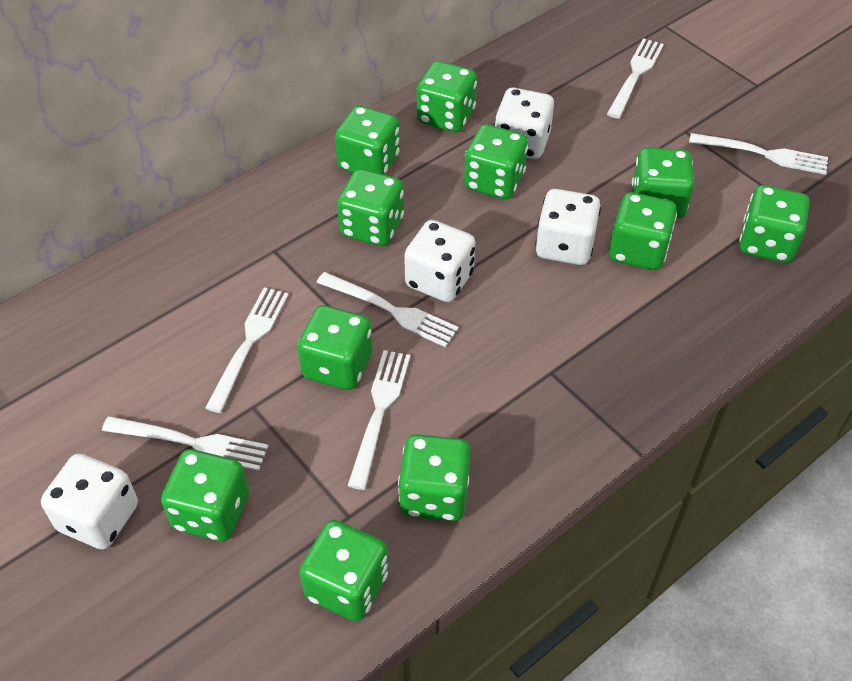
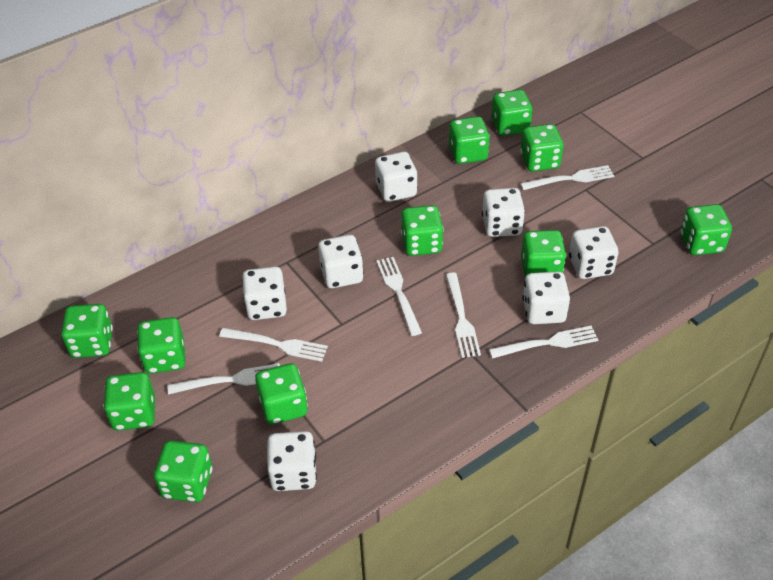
white dice: 4 -> 7

